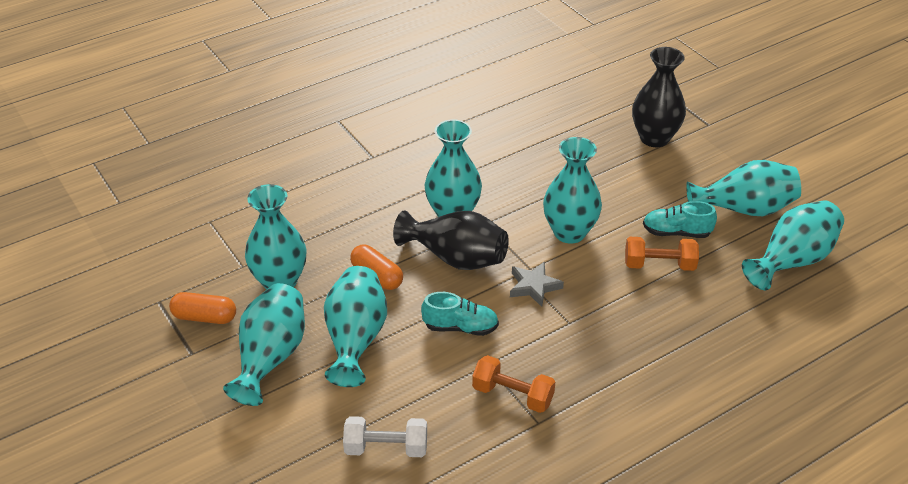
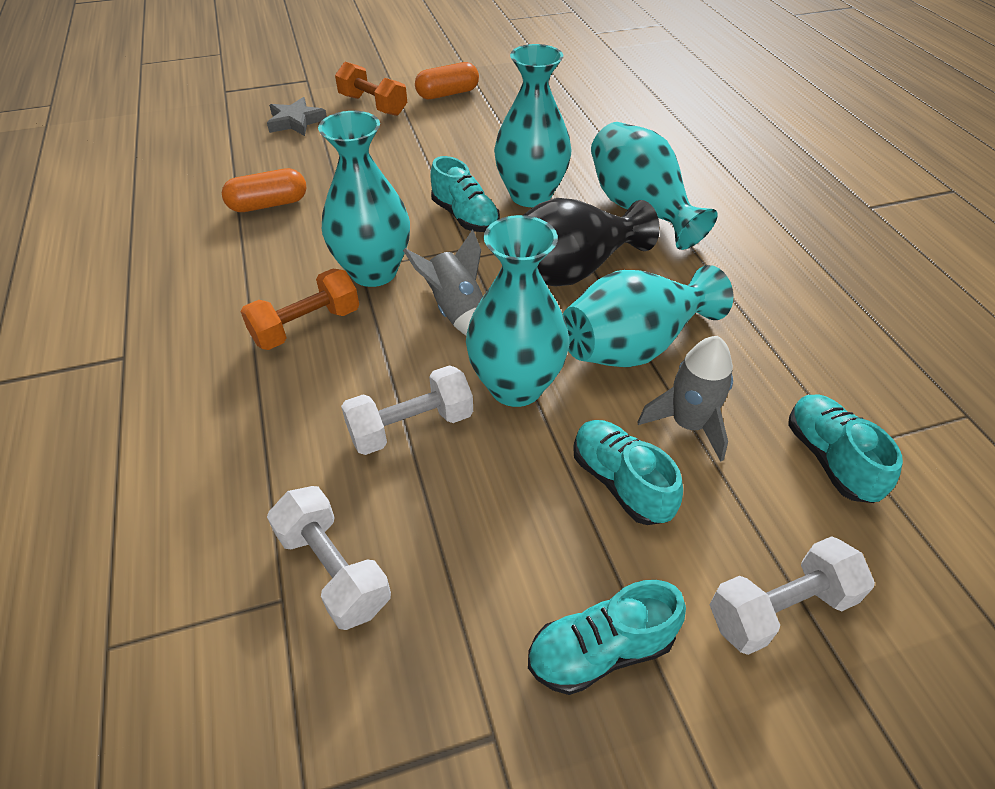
black vase: 2 -> 1
grey rocket: 0 -> 2
turquoise shoe: 2 -> 4
turquoise vase: 7 -> 5
white dumbbell: 1 -> 3

